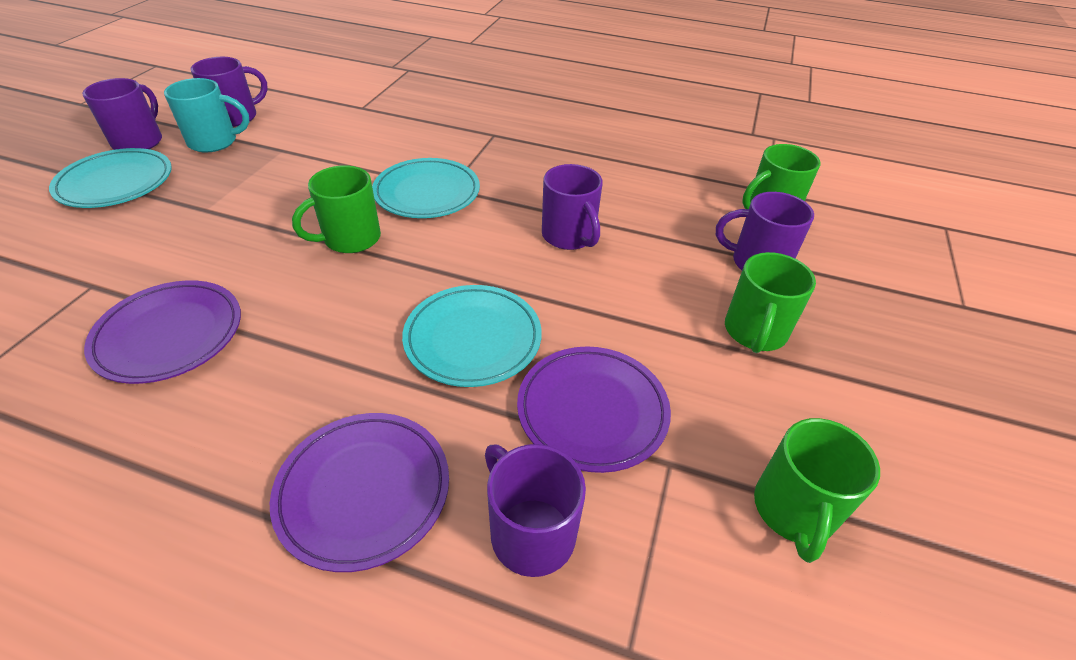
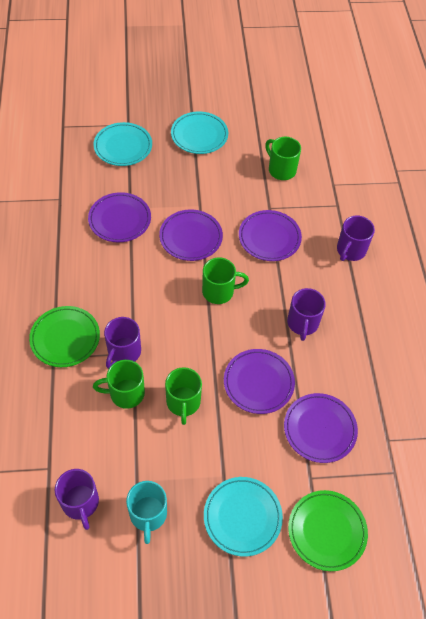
green plate: 0 -> 2
purple mug: 5 -> 4
purple plate: 3 -> 5

